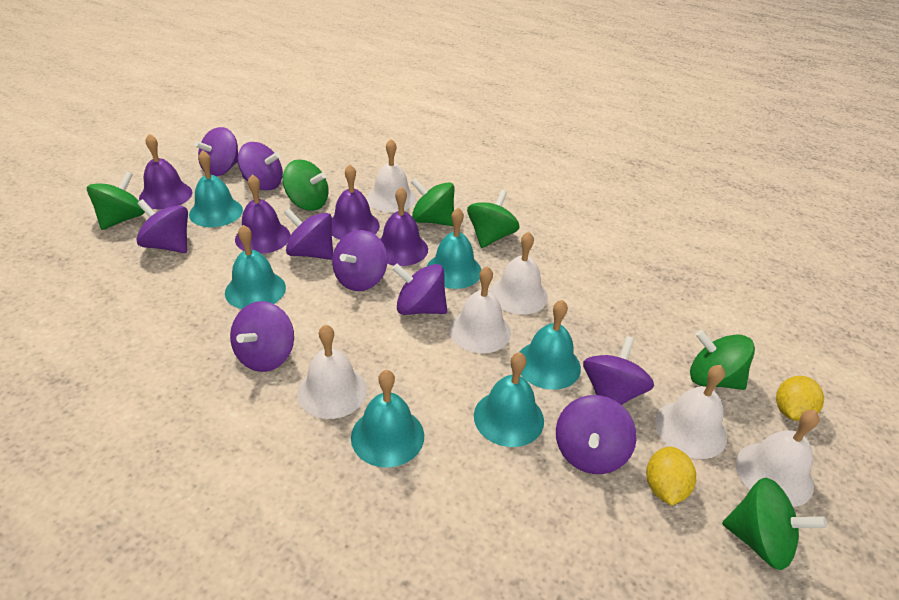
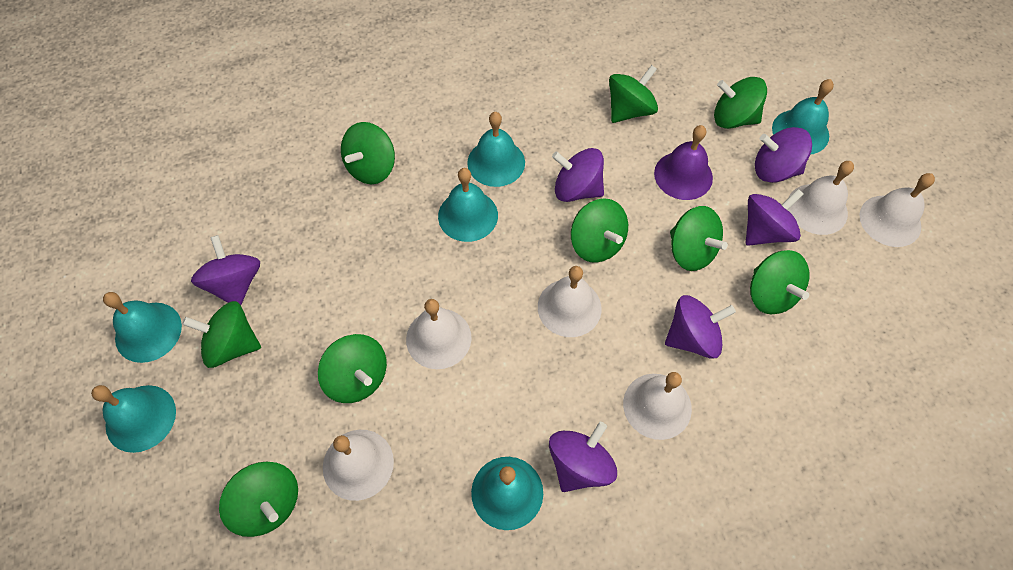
green spinning top: 6 -> 9
purple bell: 4 -> 1
purple spinning top: 9 -> 6
yellow lemon: 2 -> 0

